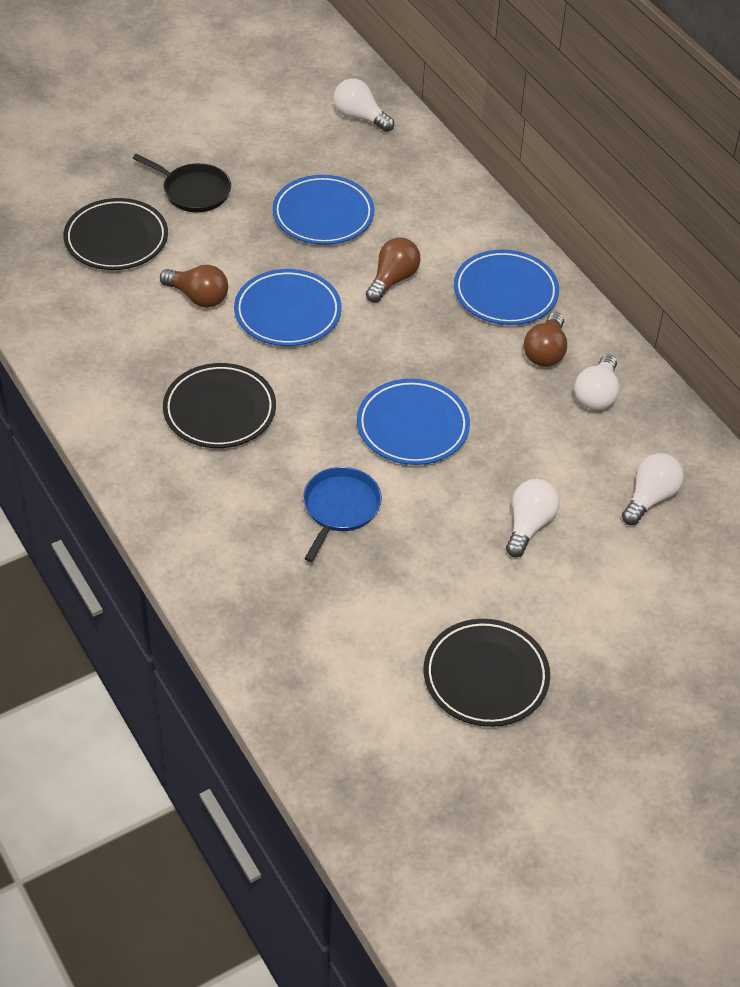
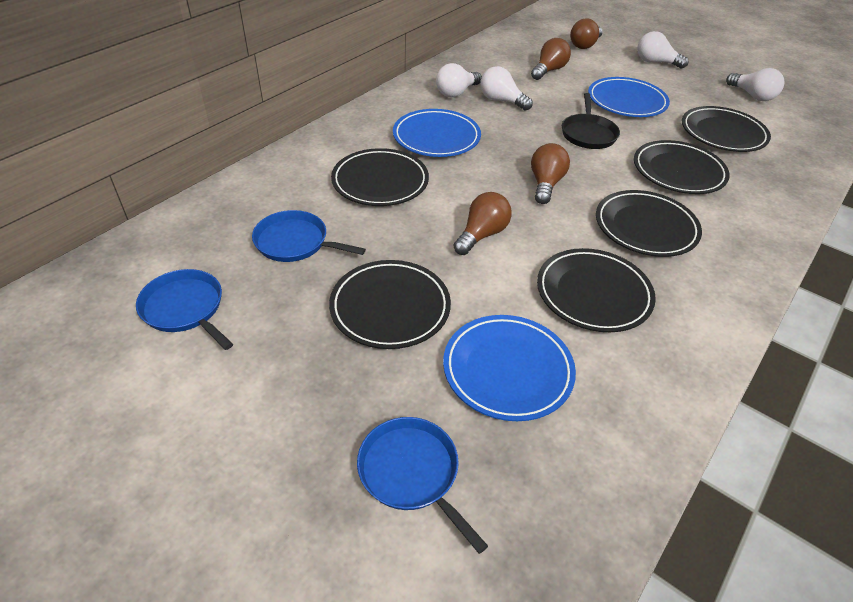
black plate: 3 -> 6
blue pan: 1 -> 3
blue plate: 4 -> 3
brown light bulb: 3 -> 4

